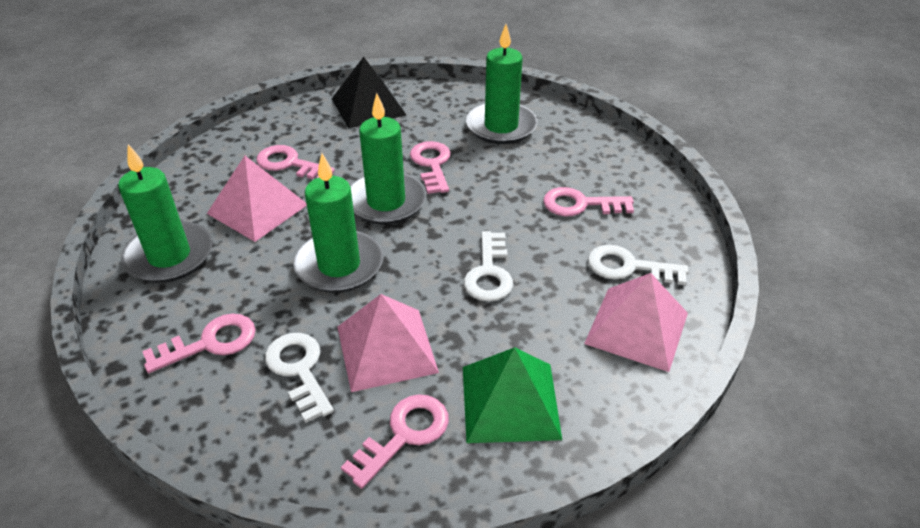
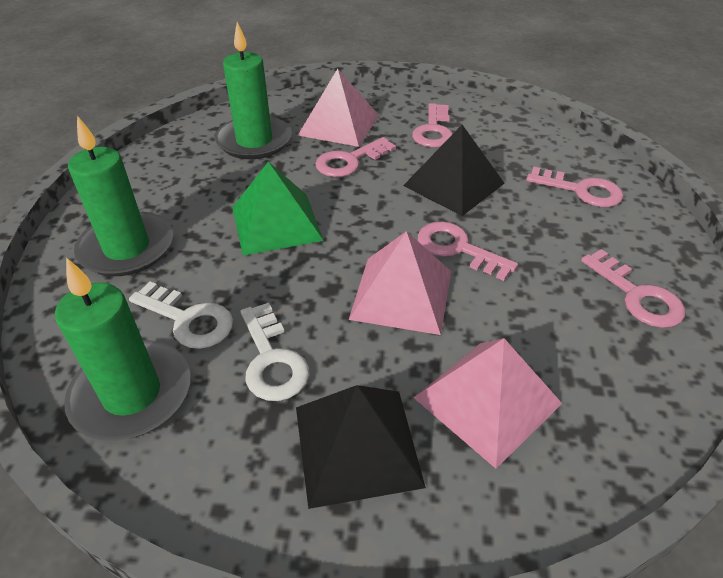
black pyramid: 1 -> 2
green candle: 4 -> 3
white key: 3 -> 2

